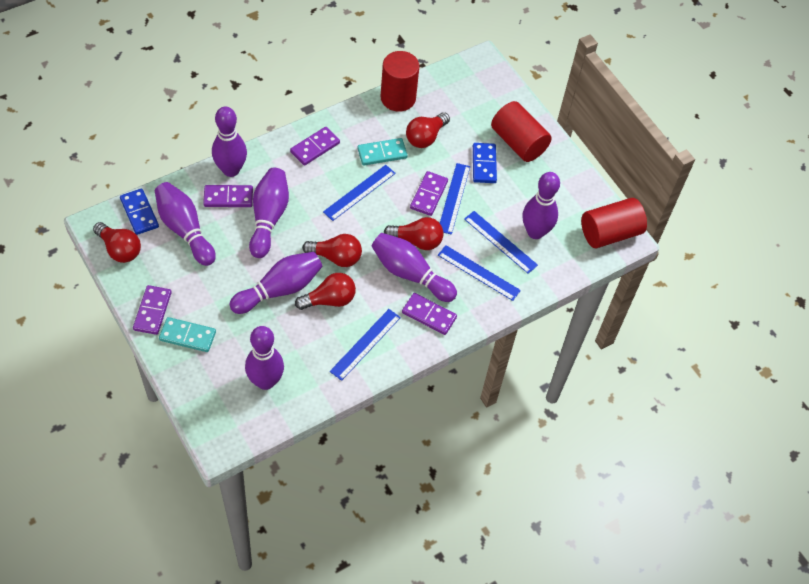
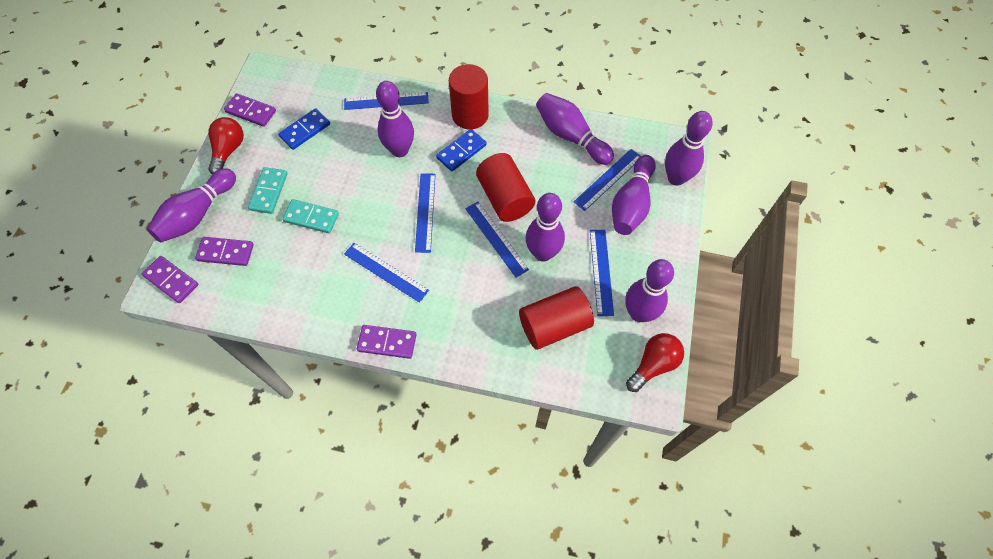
blue ruler: 5 -> 6
purple domino: 5 -> 4
red light bulb: 5 -> 2

